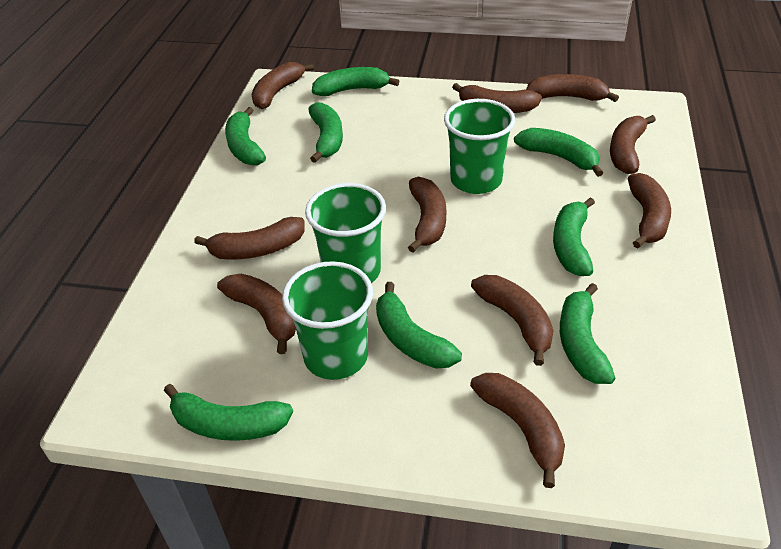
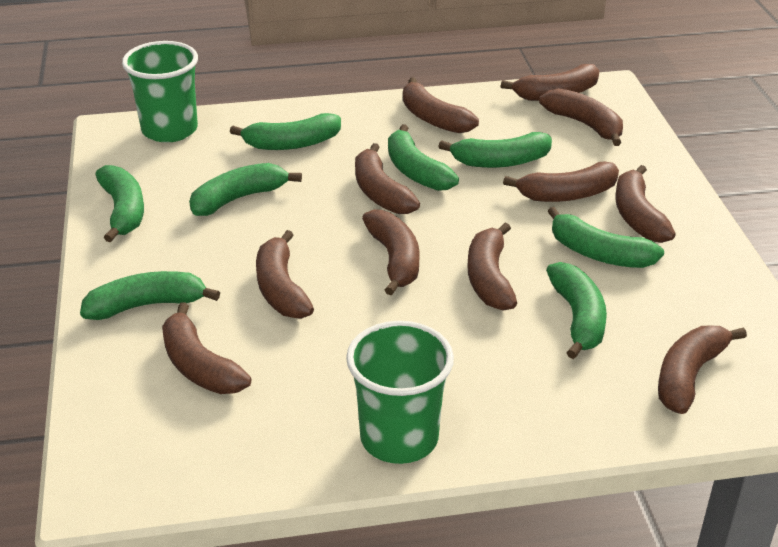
brown banana: 10 -> 11
green cup: 3 -> 2

